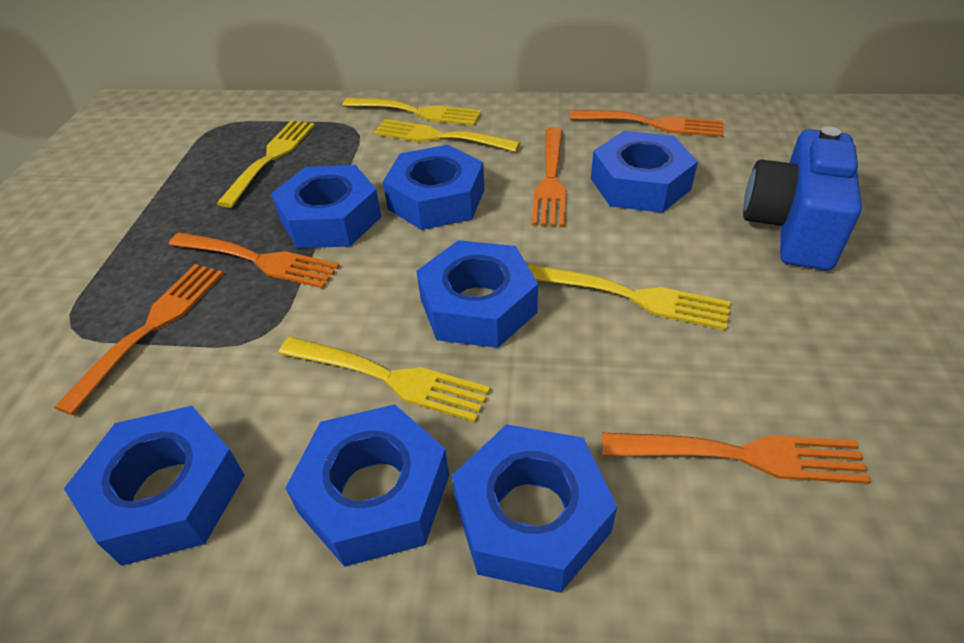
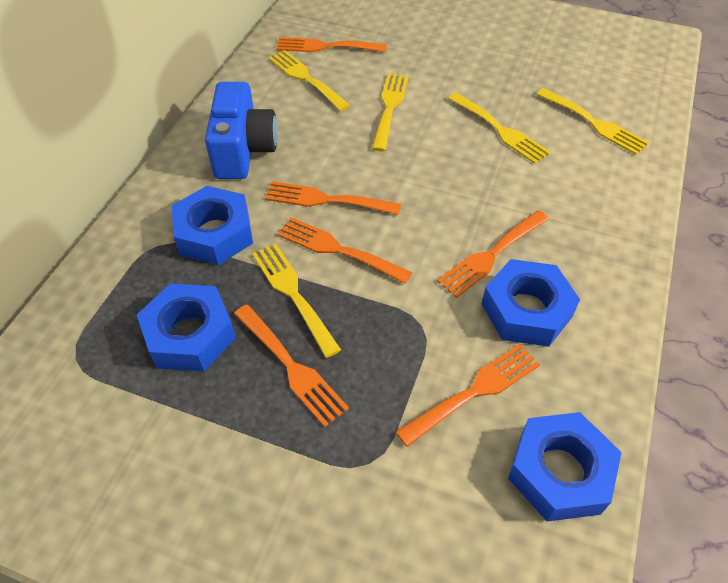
blue nut: 7 -> 4
orange fork: 5 -> 6

